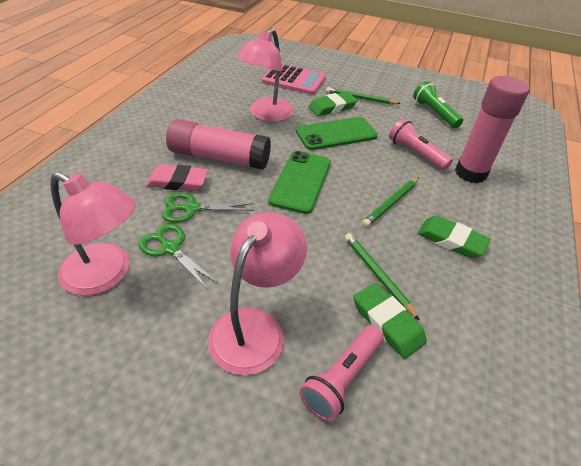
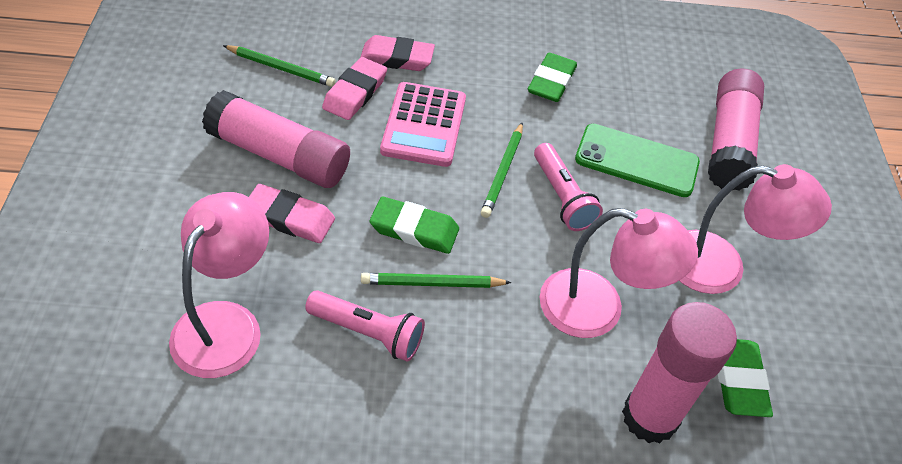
green flashlight: 1 -> 0
green phone: 2 -> 1
green scissors: 2 -> 0
pink eraser: 1 -> 3
pink glue stick: 2 -> 3

